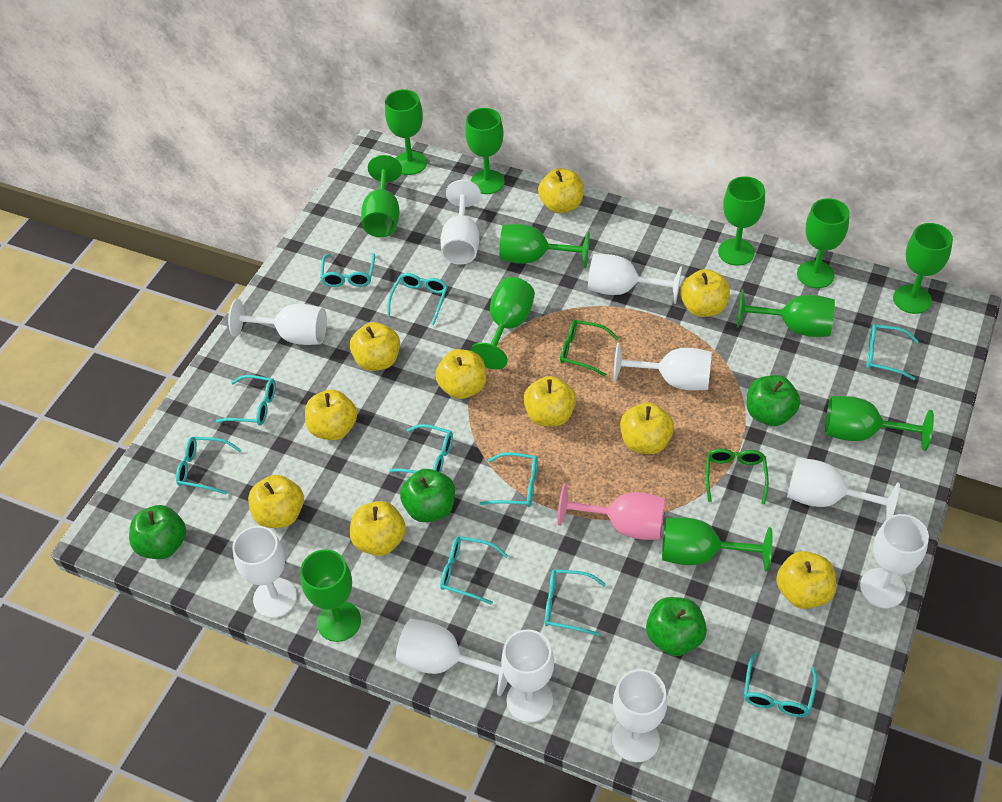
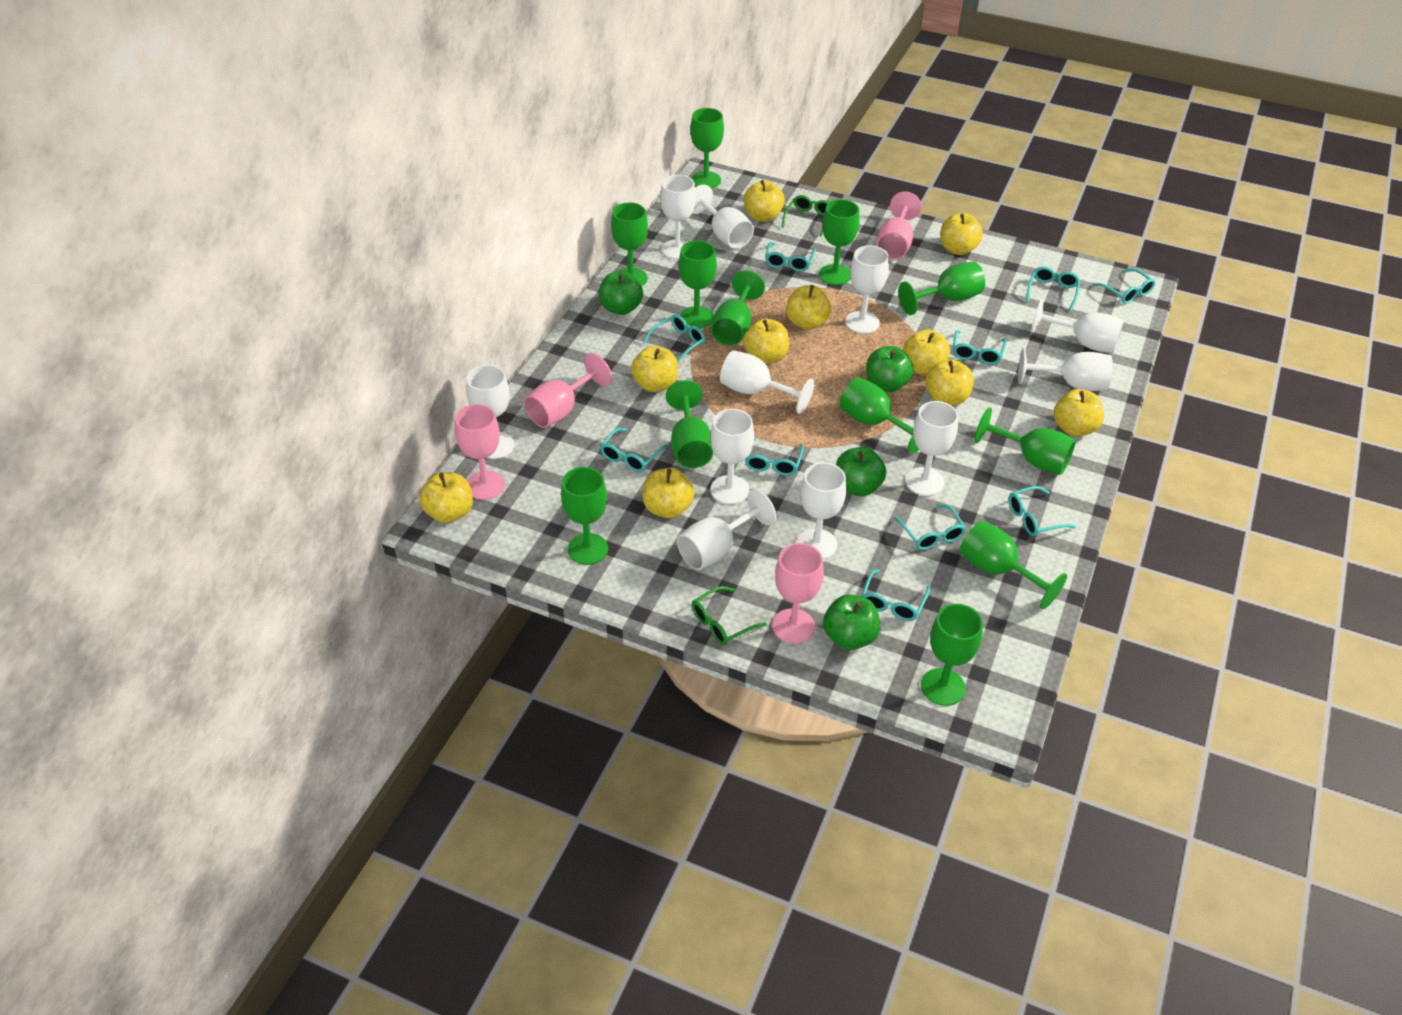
pink goblet: 1 -> 4
white goblet: 10 -> 11

